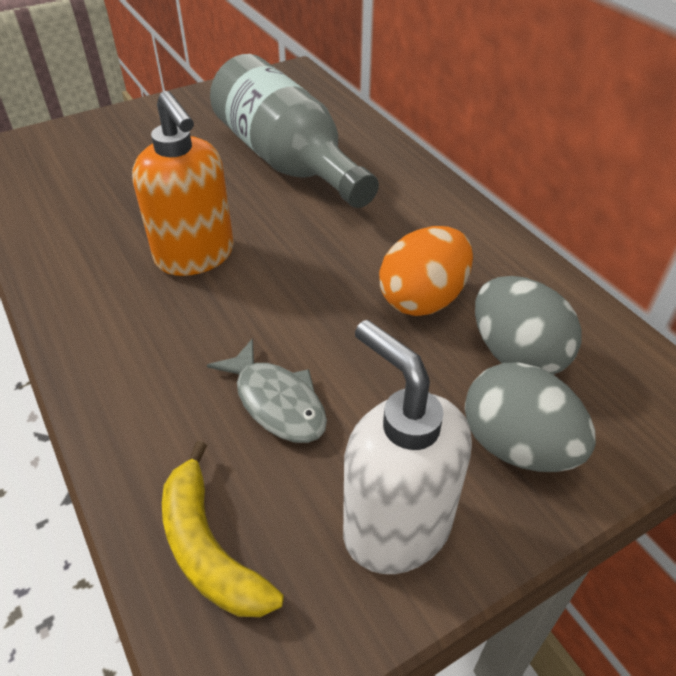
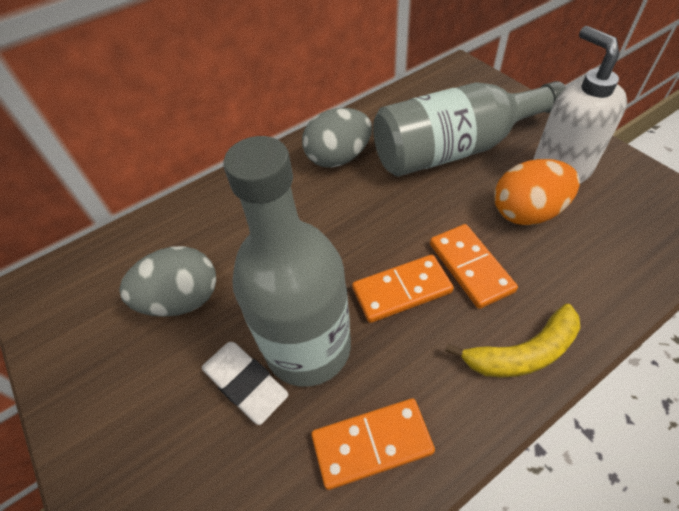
grey bottle: 1 -> 2
grey fish: 1 -> 0
orange domino: 0 -> 3
orange soap dispenser: 1 -> 0
white eraser: 0 -> 1

